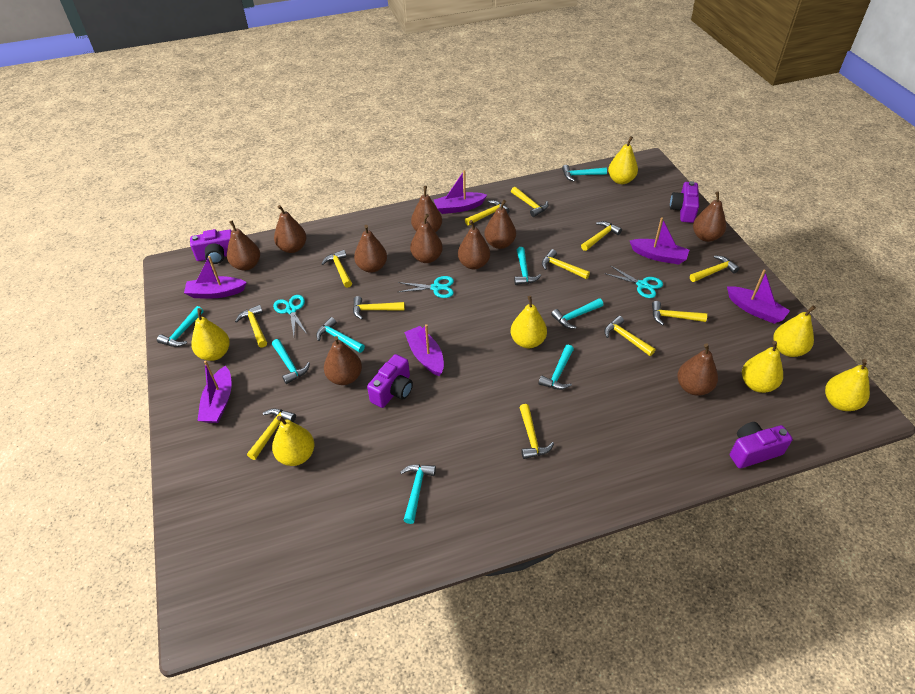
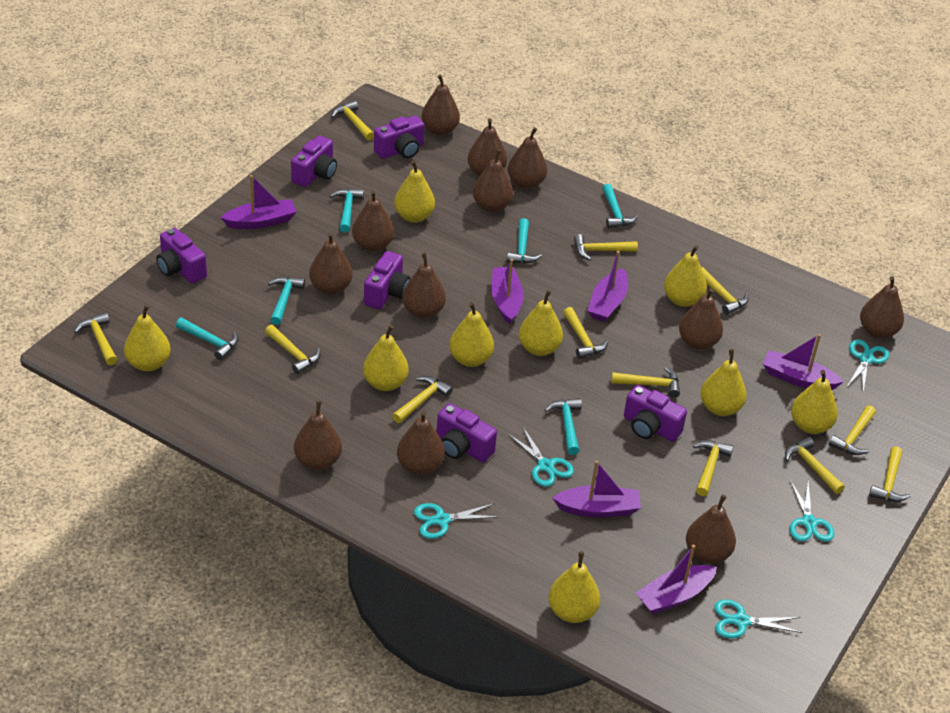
brown pear: 10 -> 12
purple camera: 4 -> 6
turquoise hammer: 8 -> 6
turquoise scissors: 3 -> 5
yellow pear: 7 -> 9

